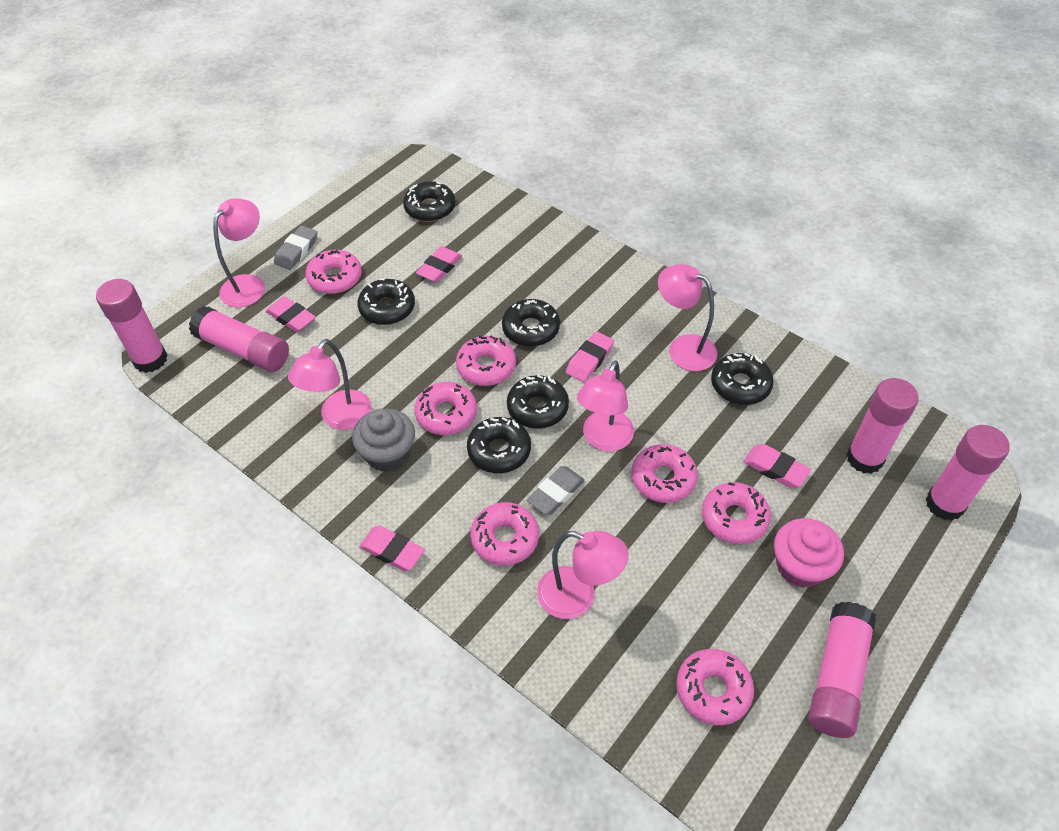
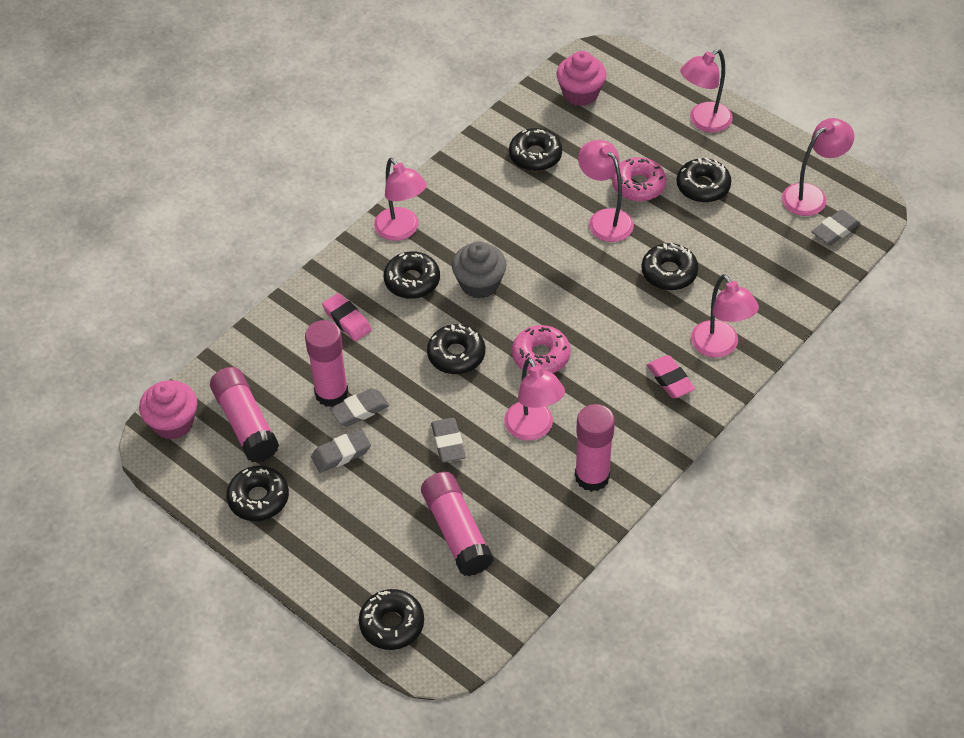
black donut: 6 -> 7
grey eraser: 2 -> 4
pink cupcake: 1 -> 2
pink donut: 7 -> 2
pink eraser: 5 -> 2
pink glue stick: 5 -> 4
pink lamp: 5 -> 6

